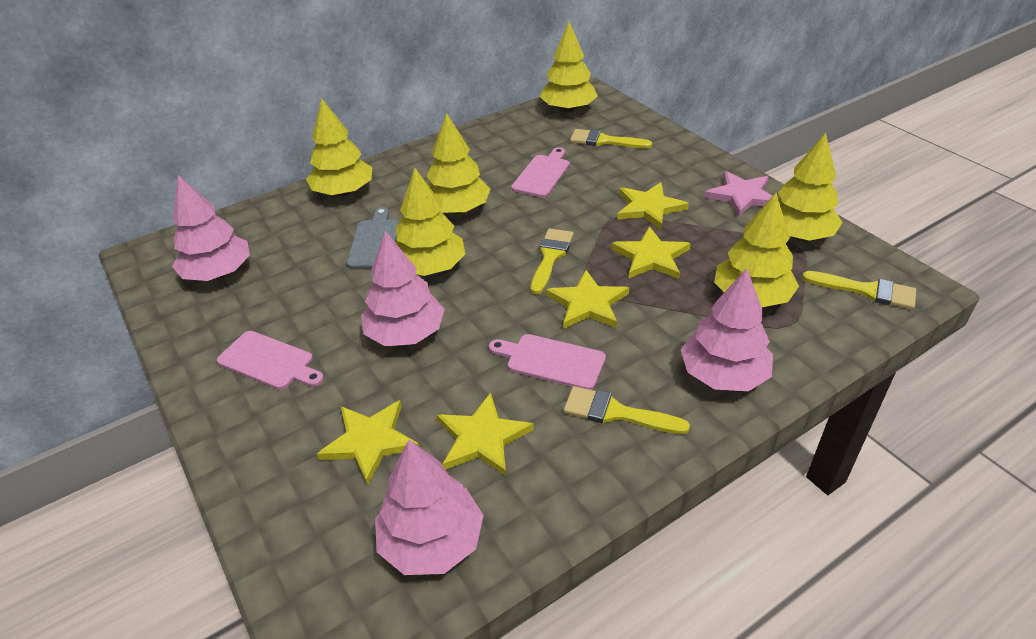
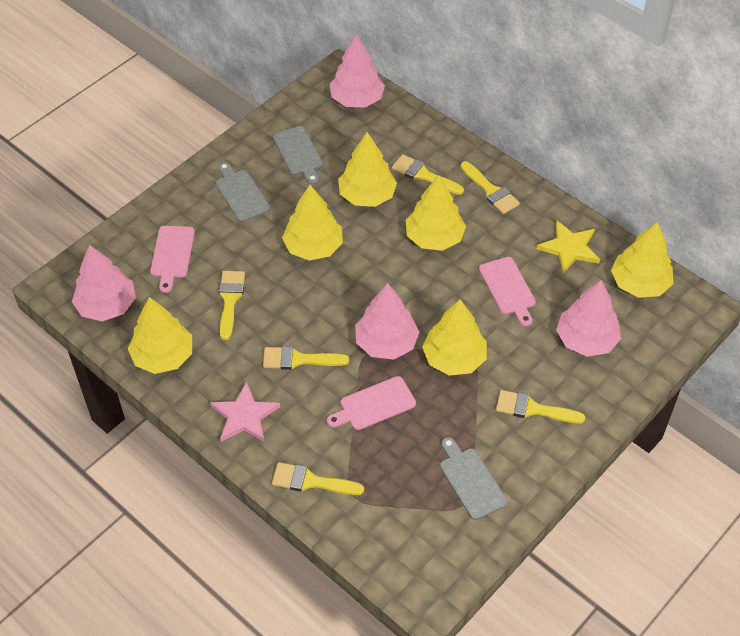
grey cutting board: 1 -> 3
yellow brush: 4 -> 6
yellow star: 5 -> 1

